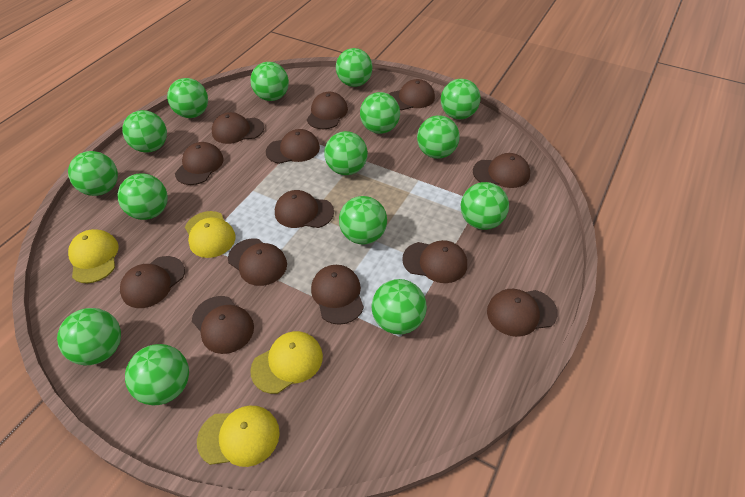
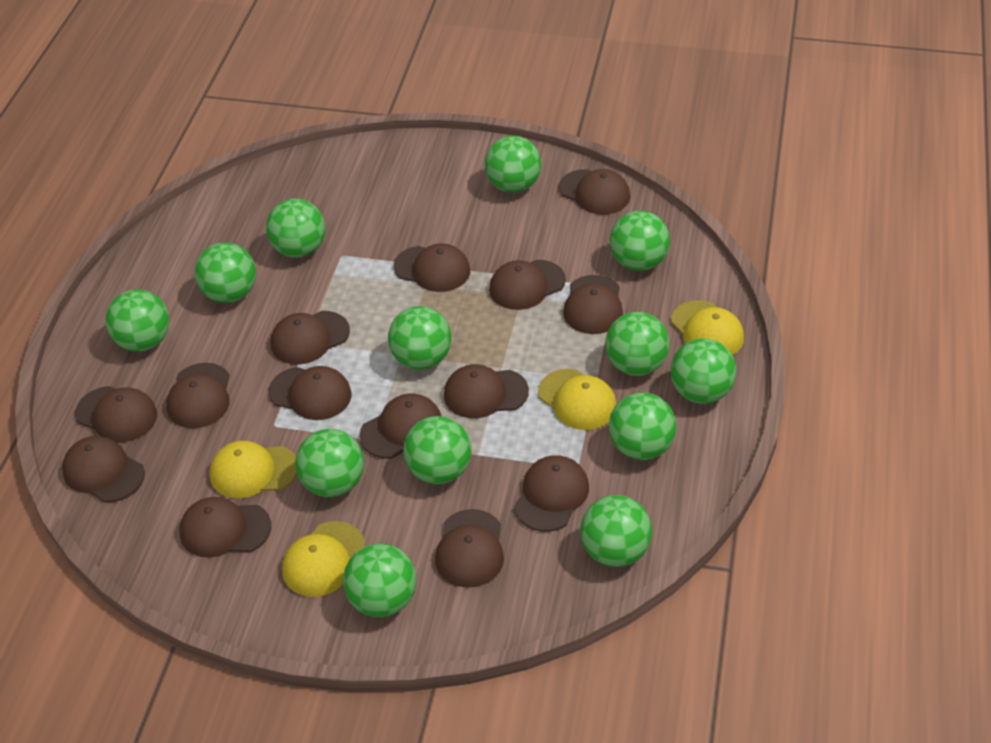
brown cap: 13 -> 14
green ball: 15 -> 13

